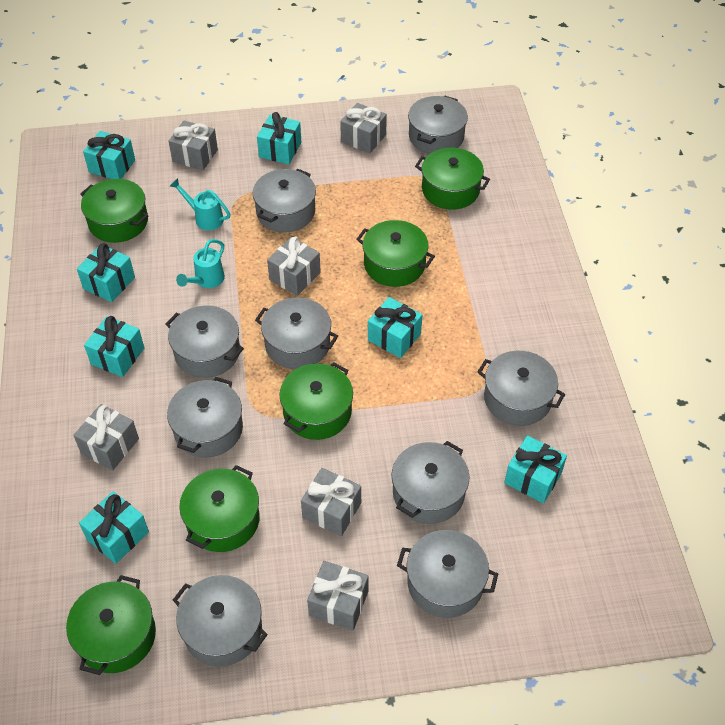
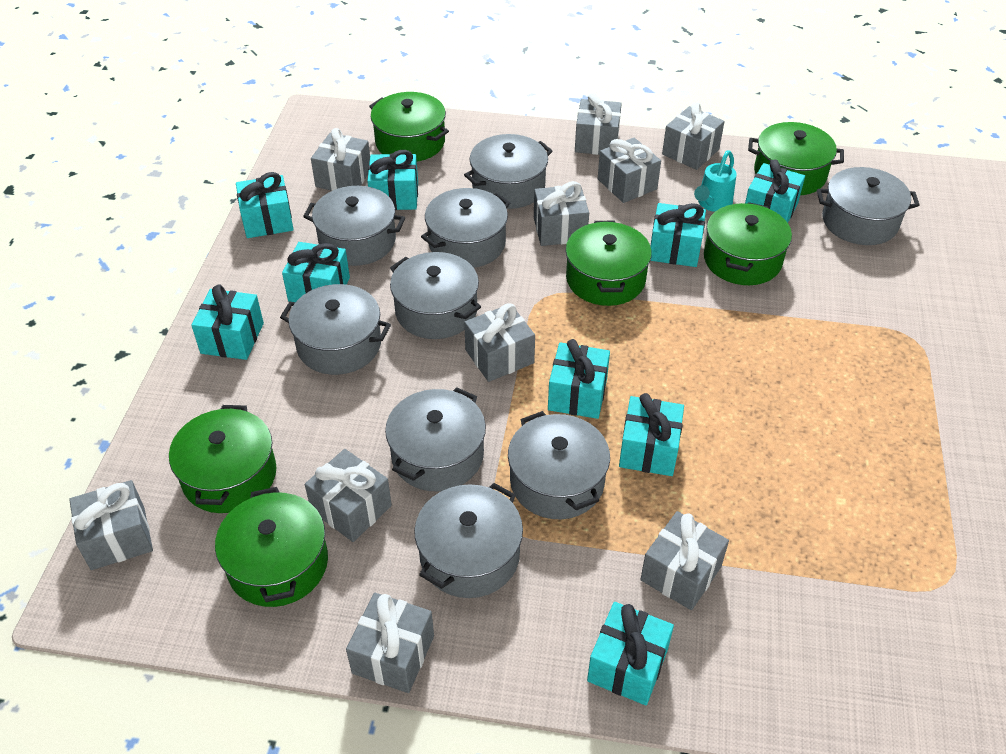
grey gift: 6 -> 10
turquoise gift: 7 -> 9
turquoise watering can: 2 -> 1

